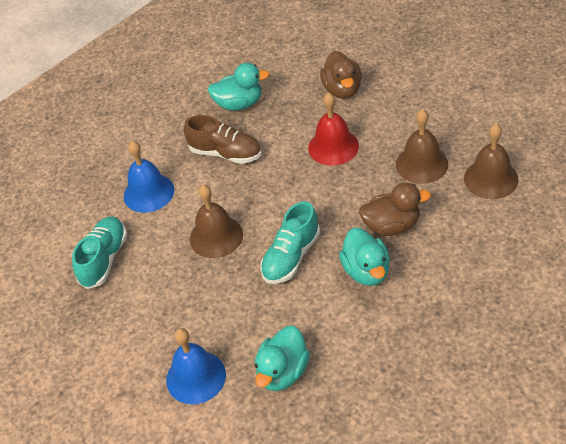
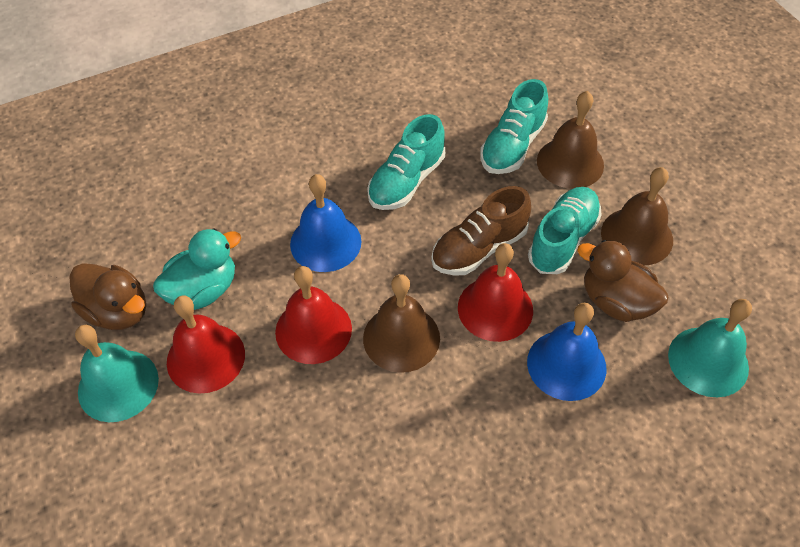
red bell: 1 -> 3
turquoise bell: 0 -> 2
turquoise duck: 3 -> 1
turquoise shoe: 2 -> 3

